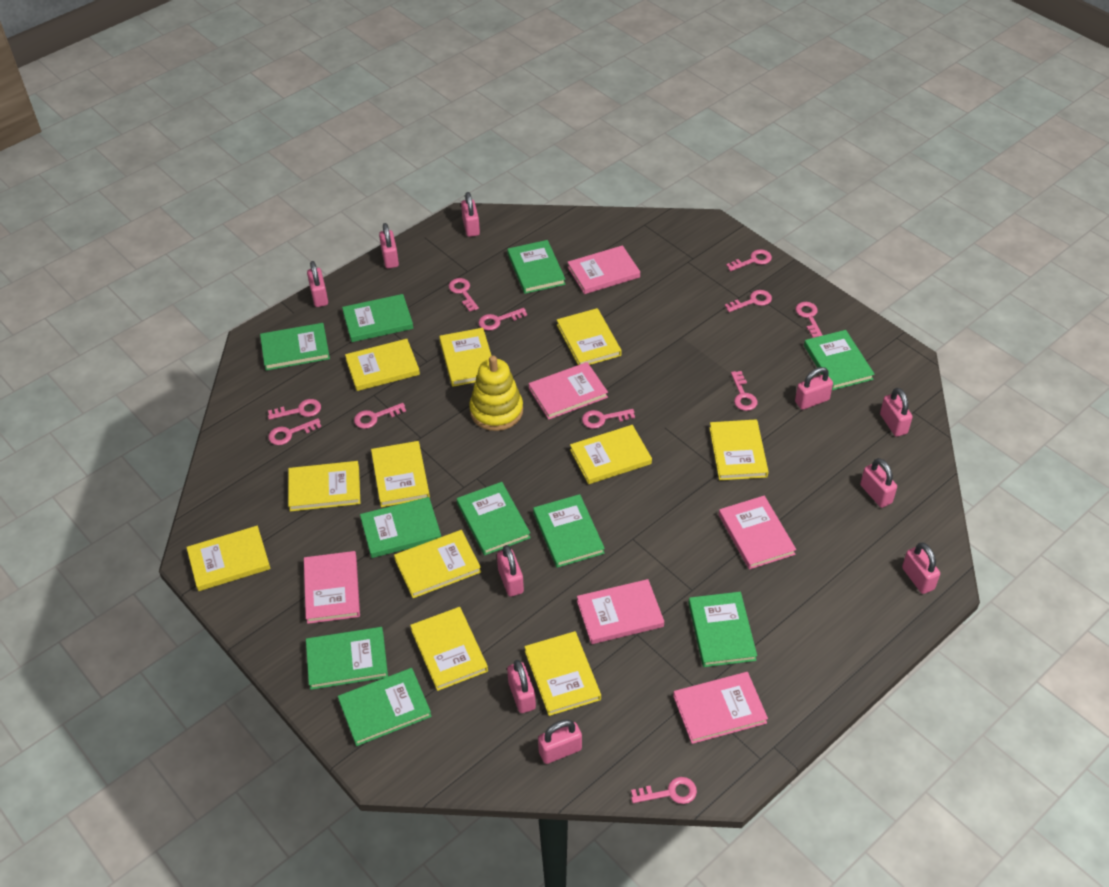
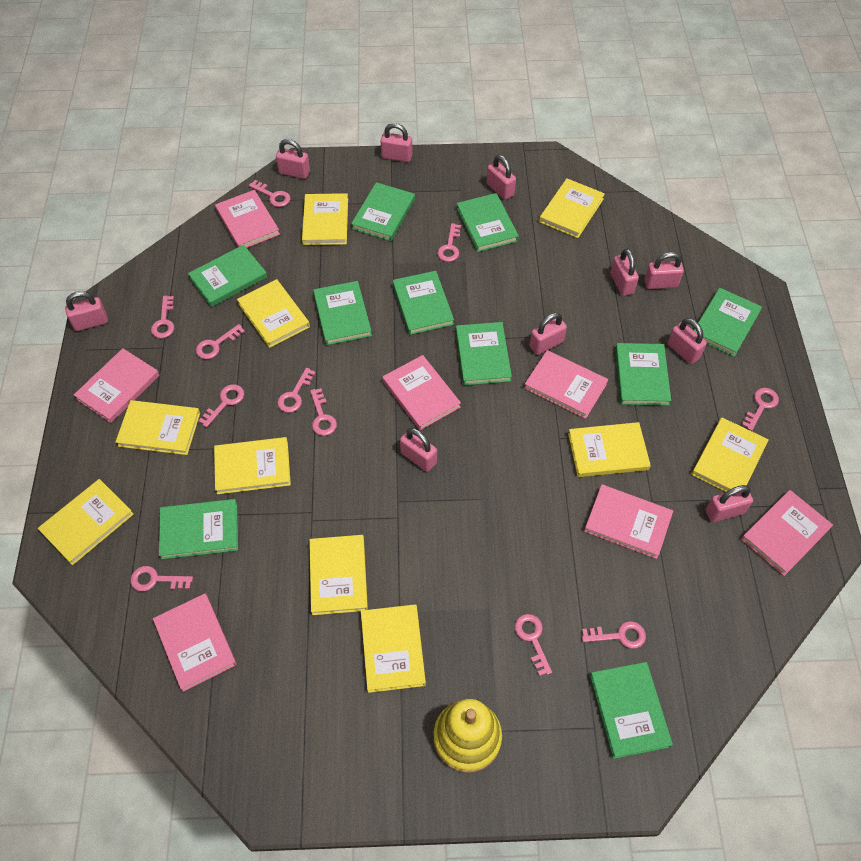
pink book: 6 -> 7
yellow book: 11 -> 10

